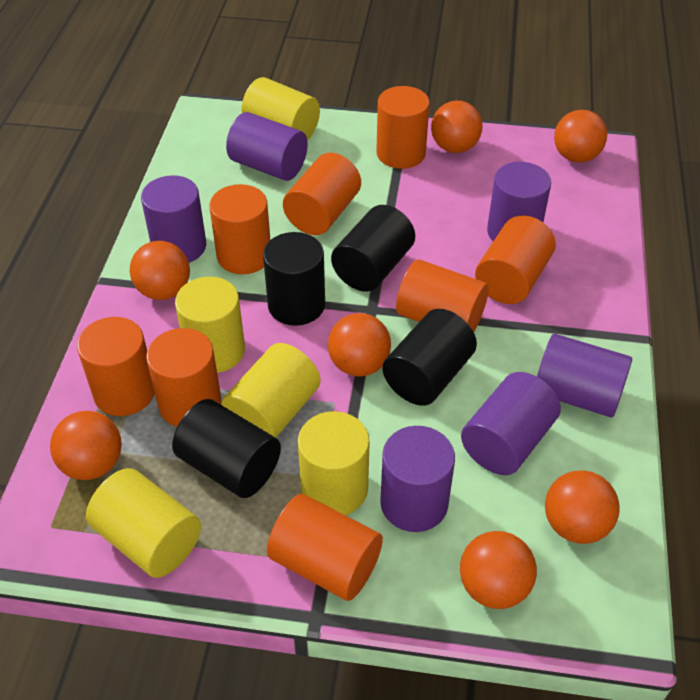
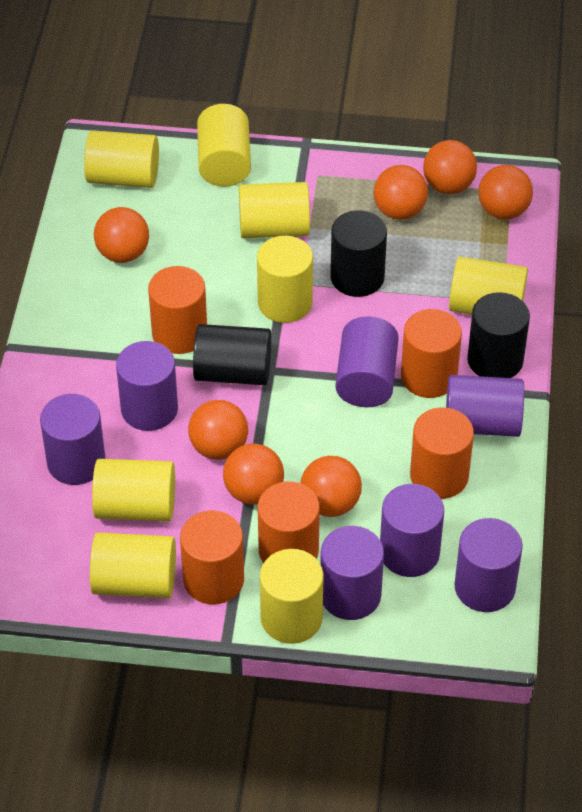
black cylinder: 4 -> 3
orange cylinder: 8 -> 5
purple cylinder: 6 -> 7
yellow cylinder: 5 -> 8

